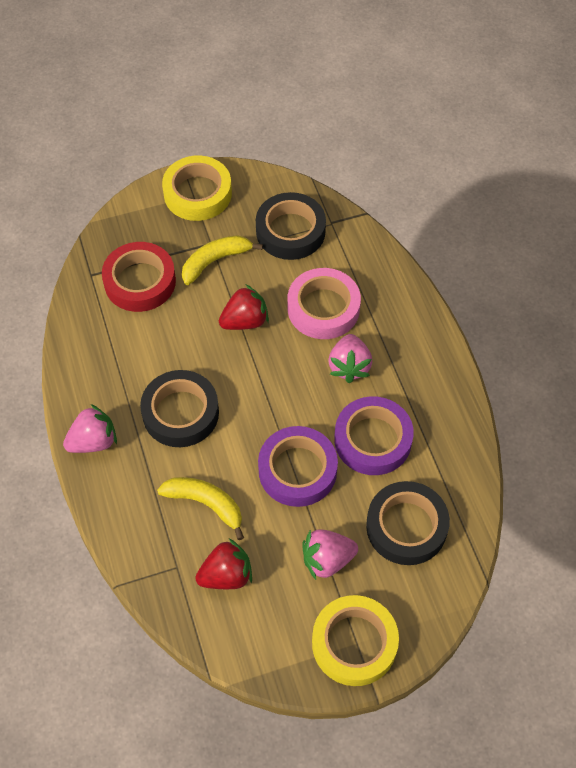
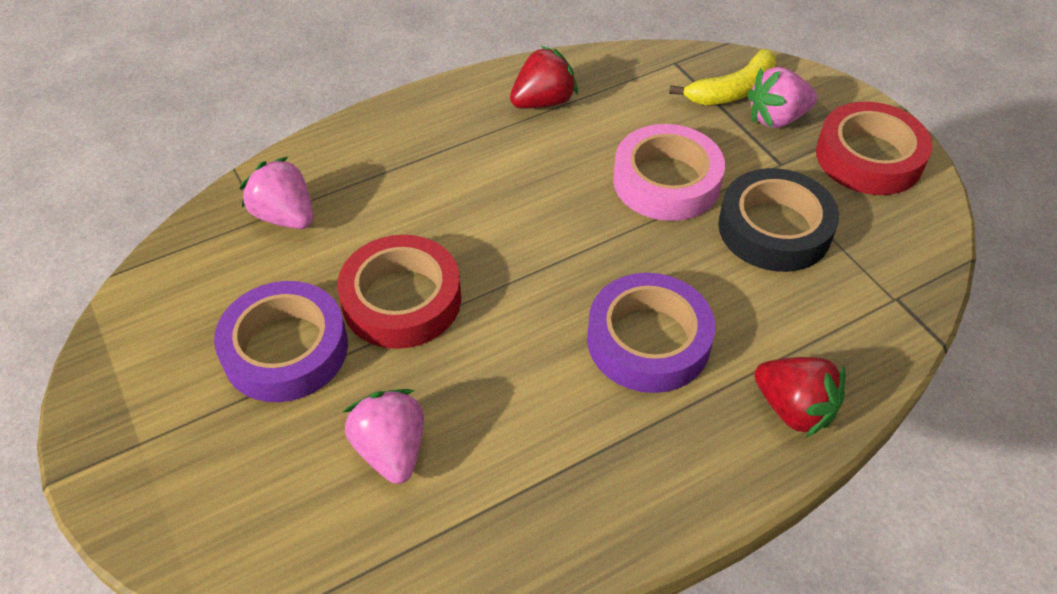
black tape: 3 -> 1
red tape: 1 -> 2
yellow banana: 2 -> 1
yellow tape: 2 -> 0

